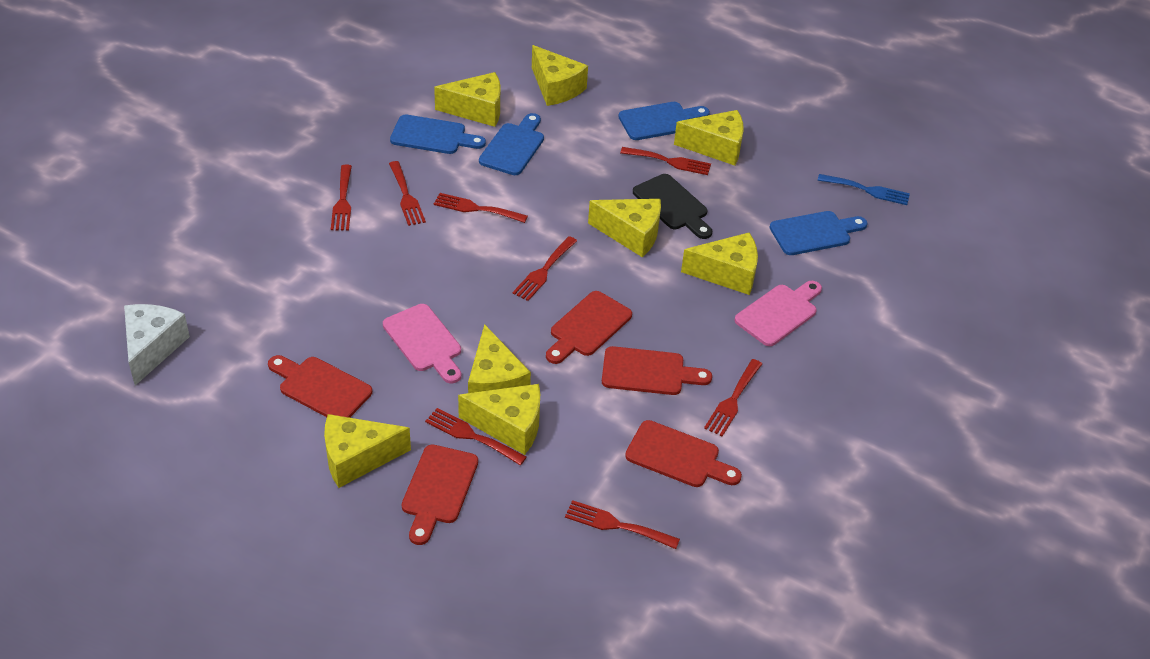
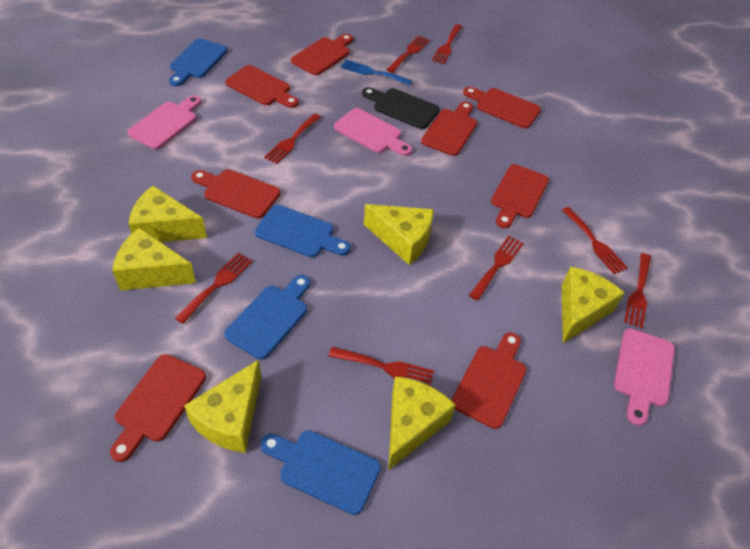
pink cutting board: 2 -> 3
red cutting board: 5 -> 8
white cheese: 1 -> 0
yellow cheese: 8 -> 6

